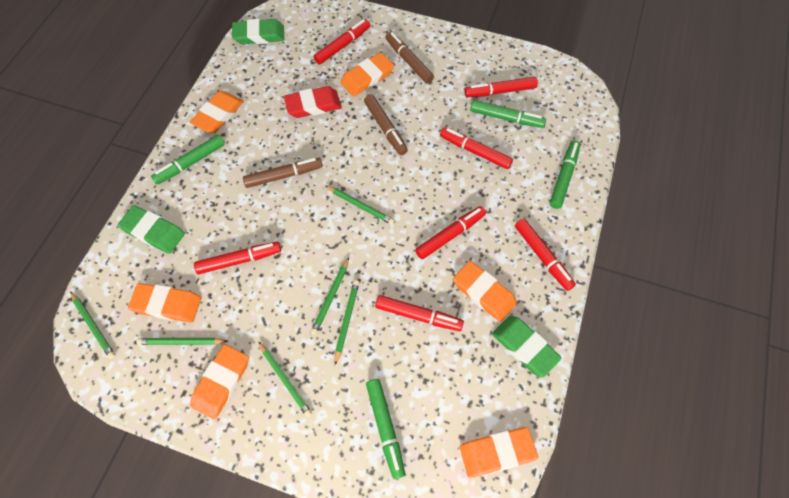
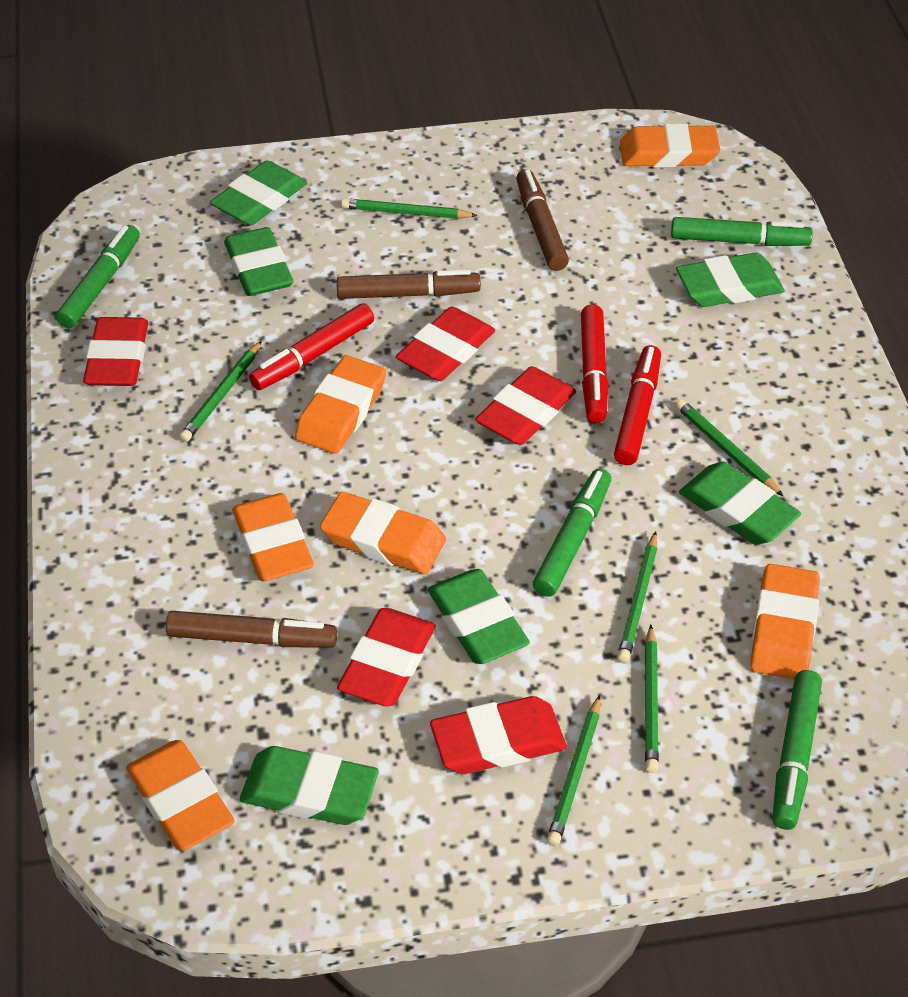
green eraser: 3 -> 6
red eraser: 1 -> 5
red marker: 7 -> 3

